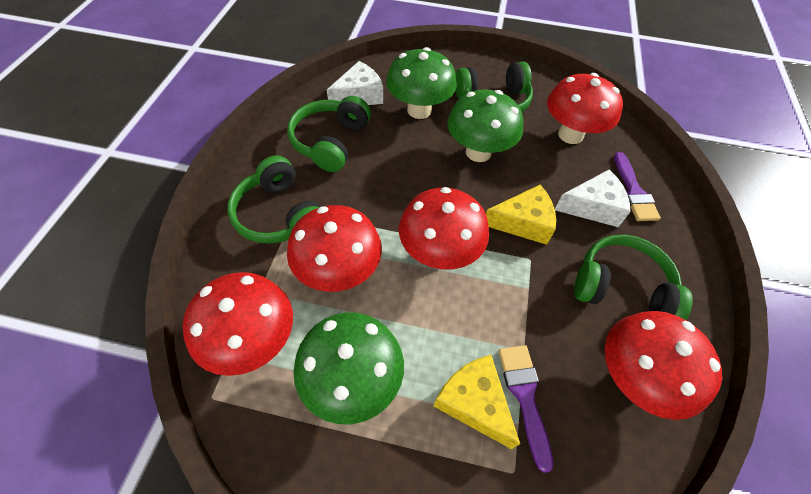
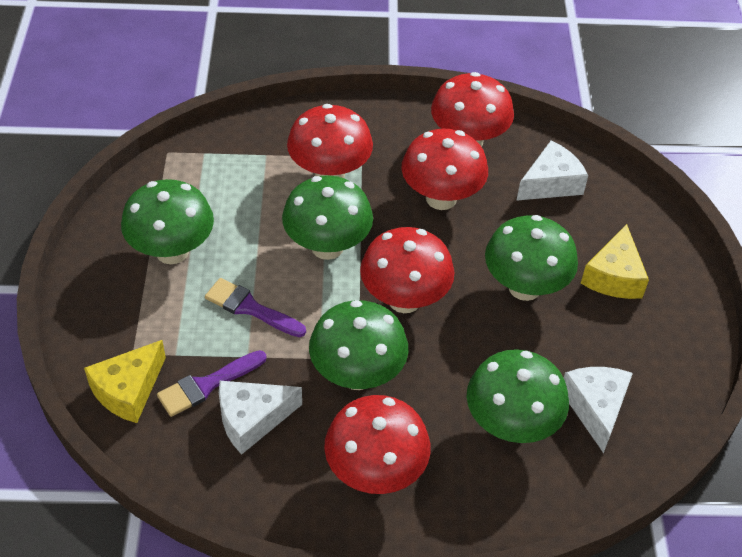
green headphones: 4 -> 0
green mushroom: 3 -> 5
white cheese: 2 -> 3

